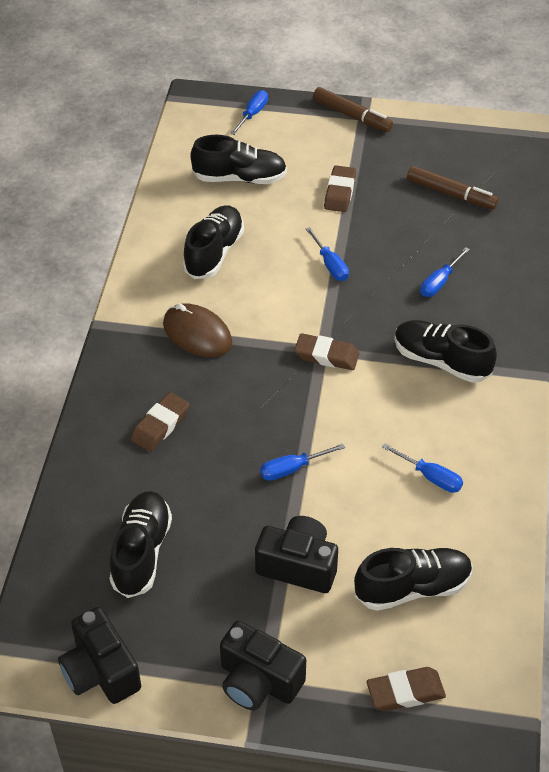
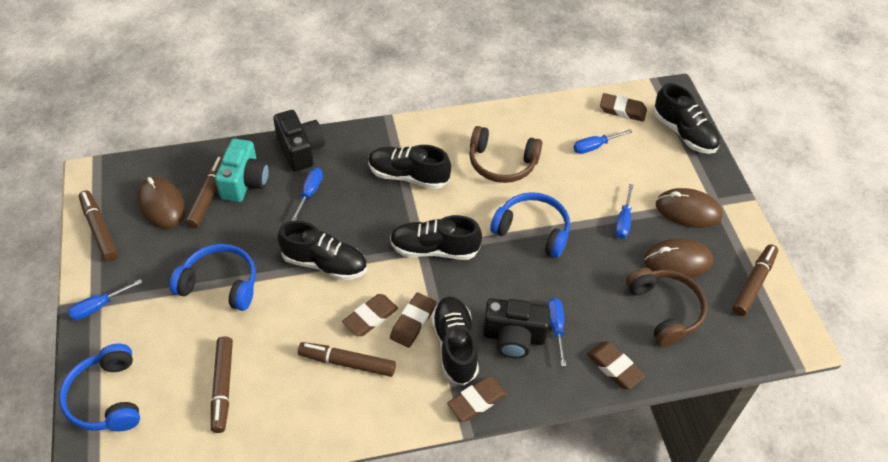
black camera: 3 -> 2
blue headphones: 0 -> 3
brown eraser: 4 -> 5
brown headphones: 0 -> 2
brown marker: 2 -> 5
brown mouse: 1 -> 3
turquoise camera: 0 -> 1

